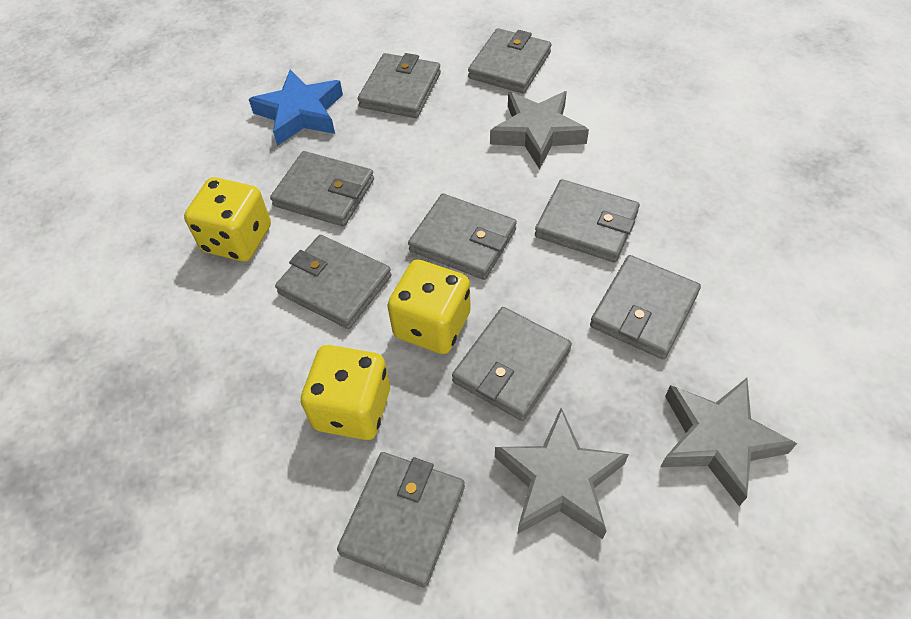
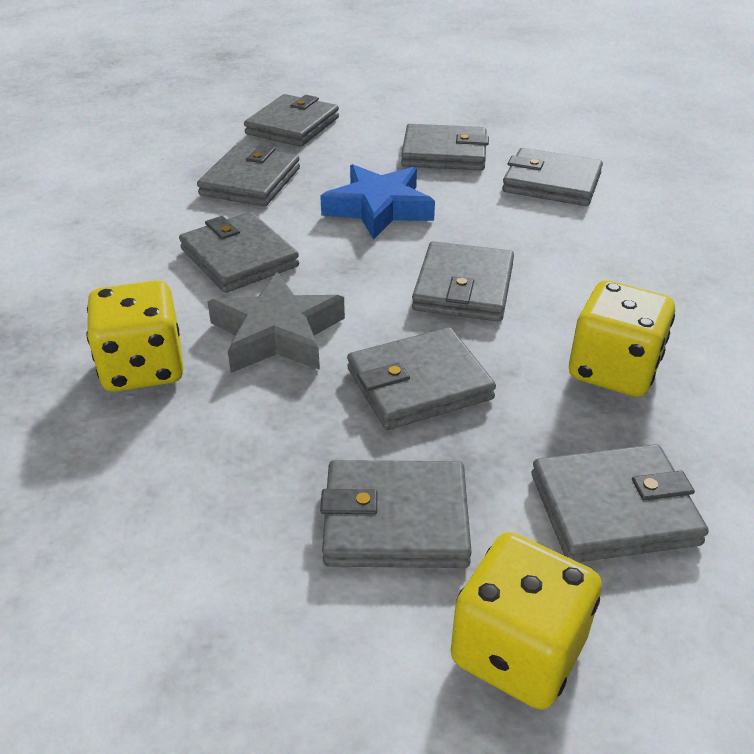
grey star: 3 -> 1

